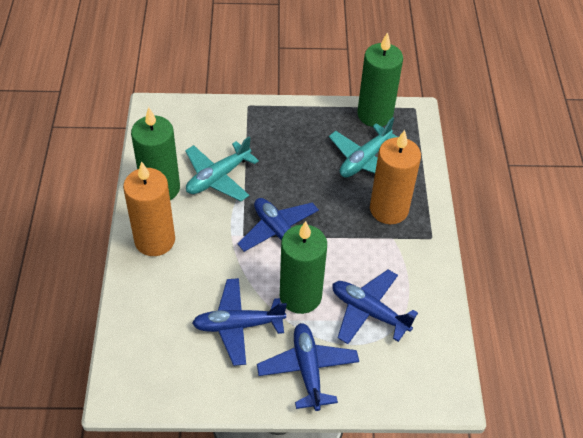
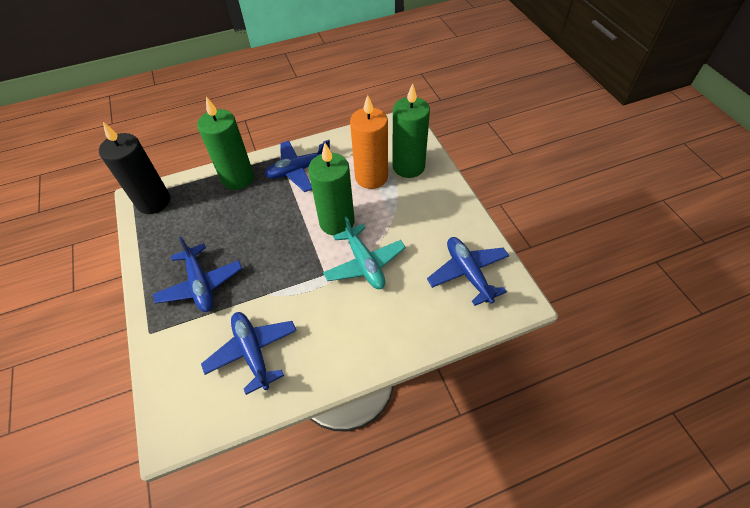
black candle: 0 -> 1
orange candle: 2 -> 1
turquoise plane: 2 -> 1

